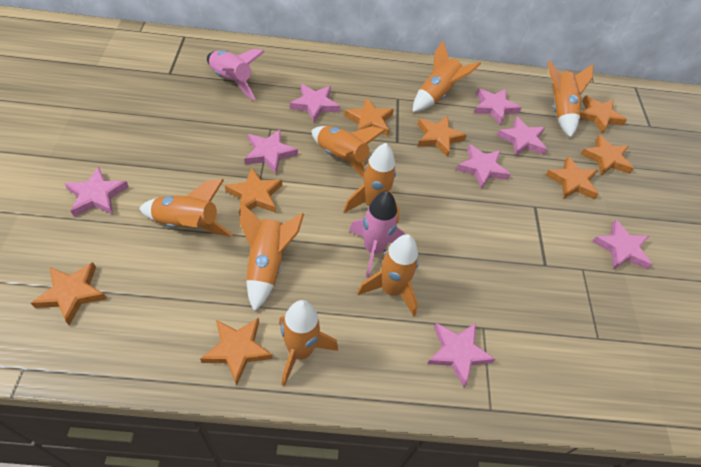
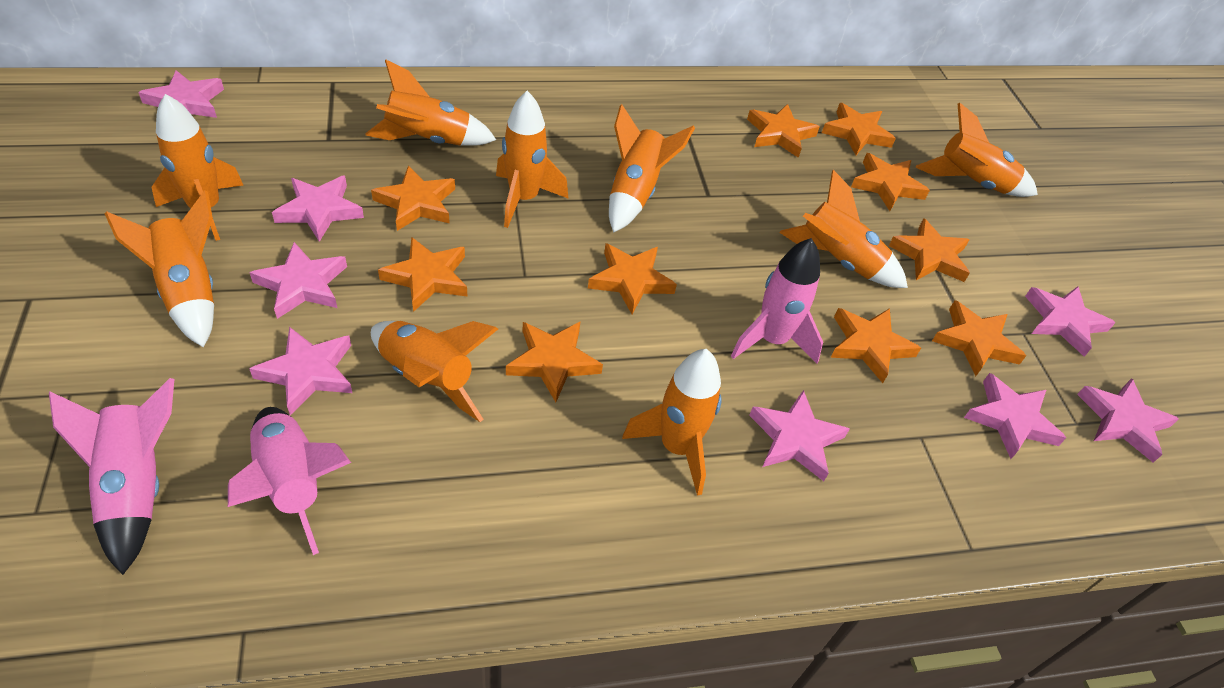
orange rocket: 8 -> 9
orange star: 8 -> 10
pink rocket: 2 -> 3

